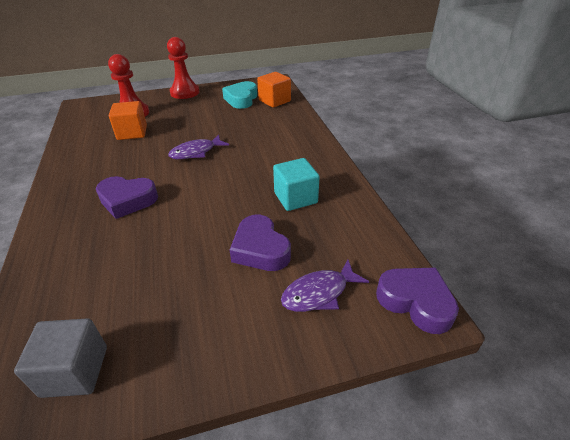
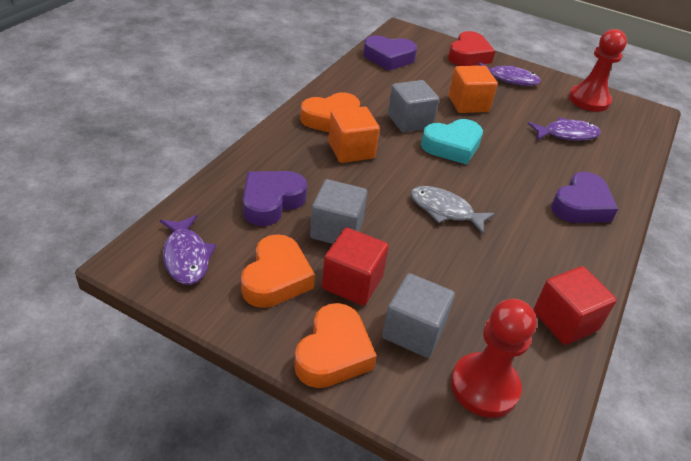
grey cube: 1 -> 3
grey fish: 0 -> 1
orange heart: 0 -> 3
purple fish: 2 -> 3
red cube: 0 -> 2
red heart: 0 -> 1
turquoise cube: 1 -> 0

